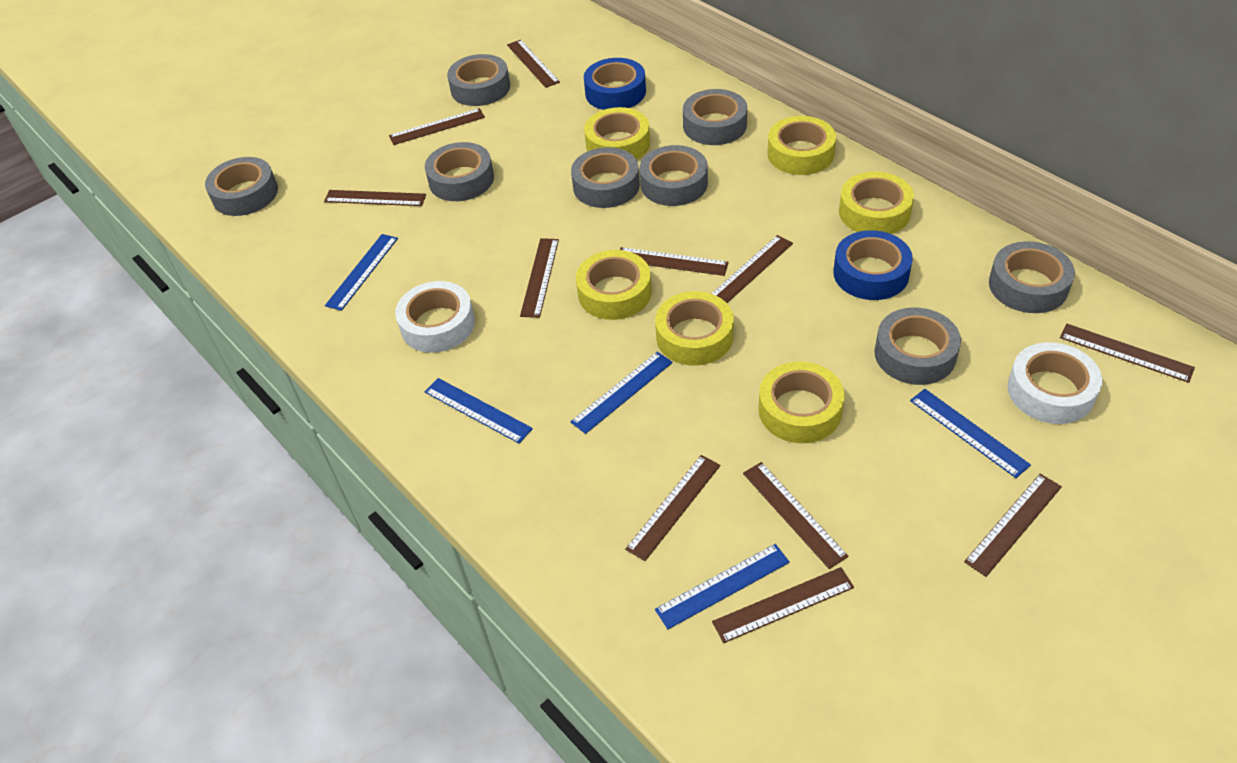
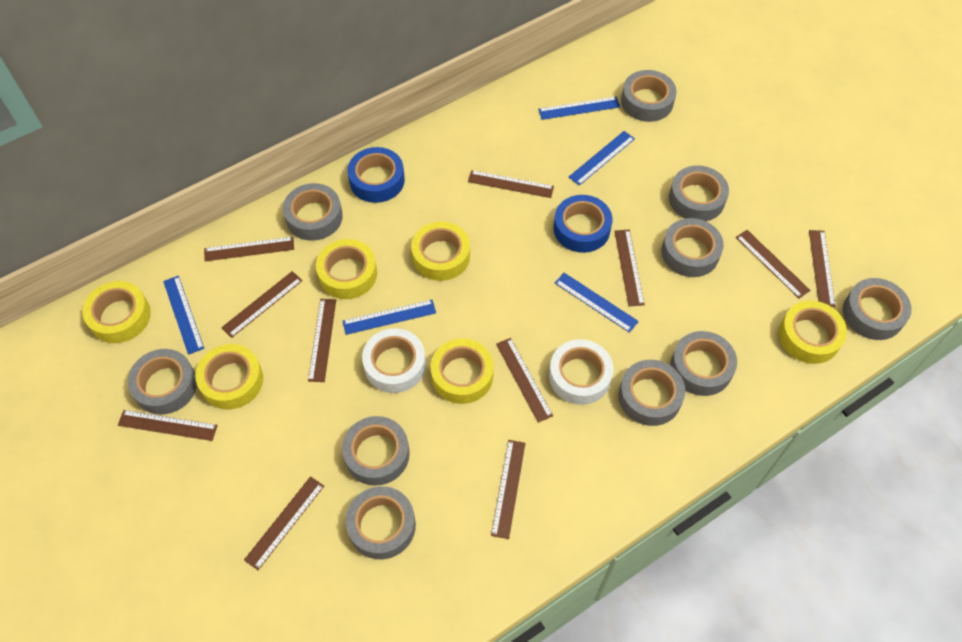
grey tape: 8 -> 10

